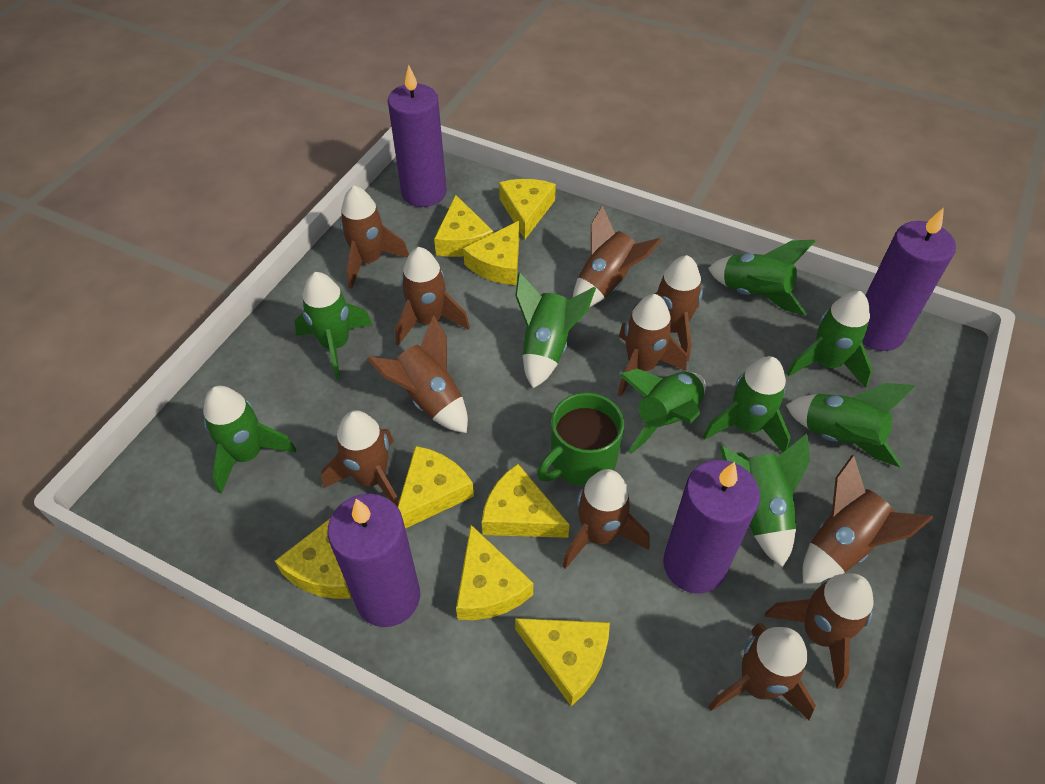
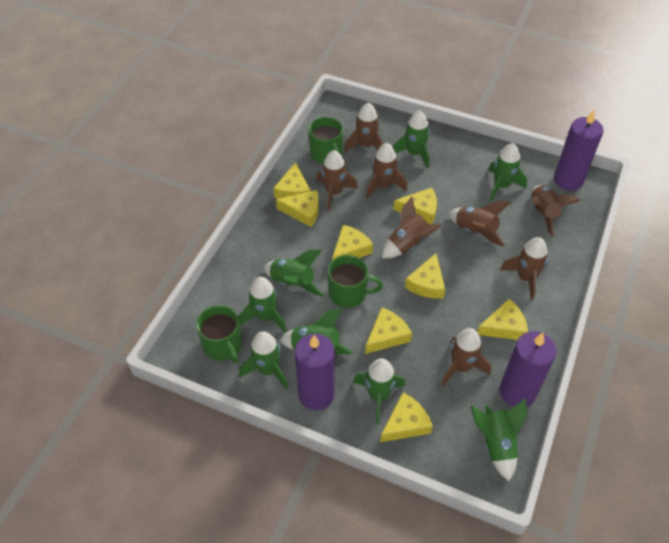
brown rocket: 11 -> 8
green mug: 1 -> 3
green rocket: 9 -> 8
purple candle: 4 -> 3

